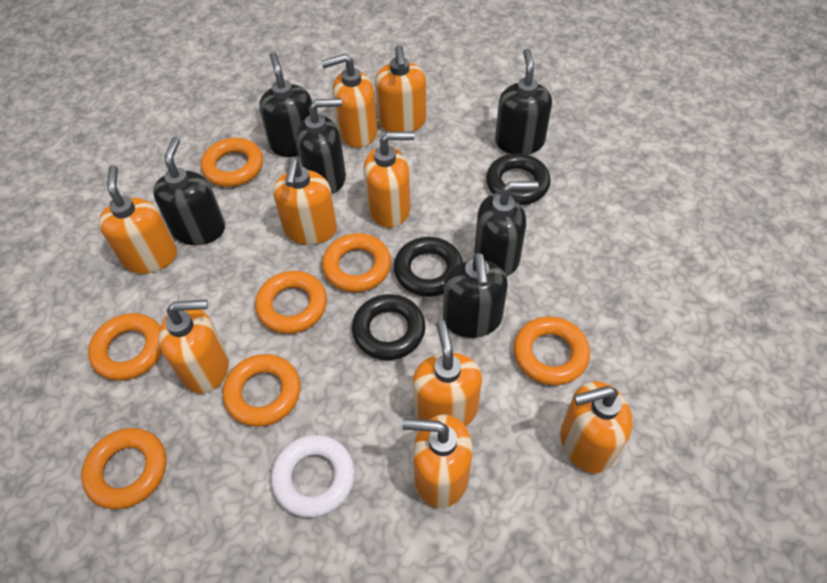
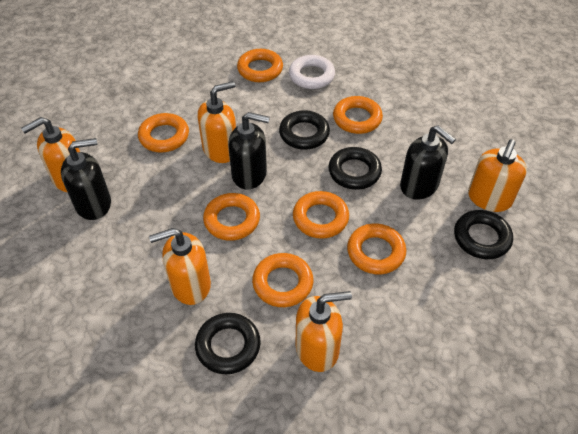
black ring: 3 -> 4
black soap dispenser: 6 -> 3
orange soap dispenser: 9 -> 5

